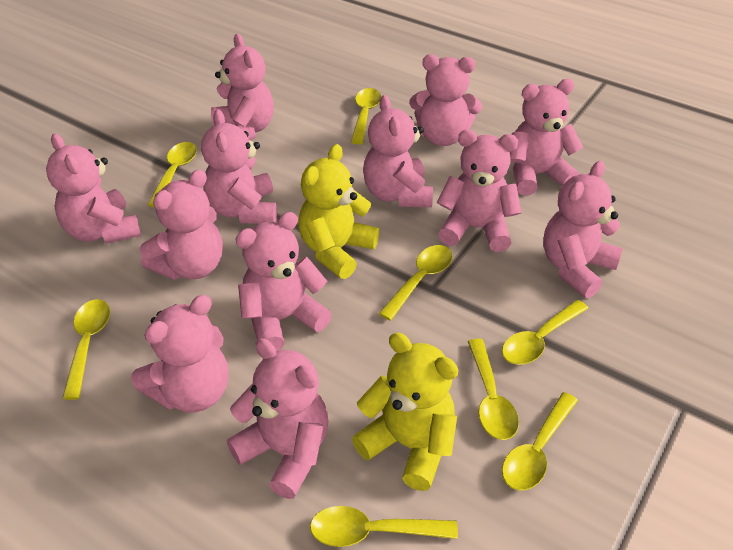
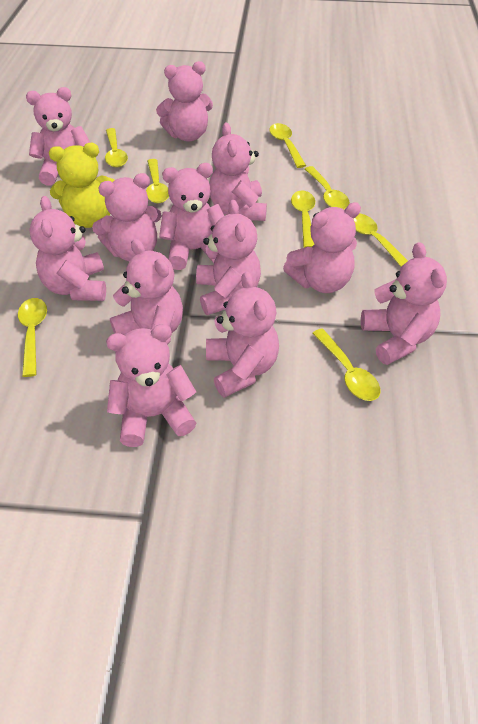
yellow teddy bear: 2 -> 1

